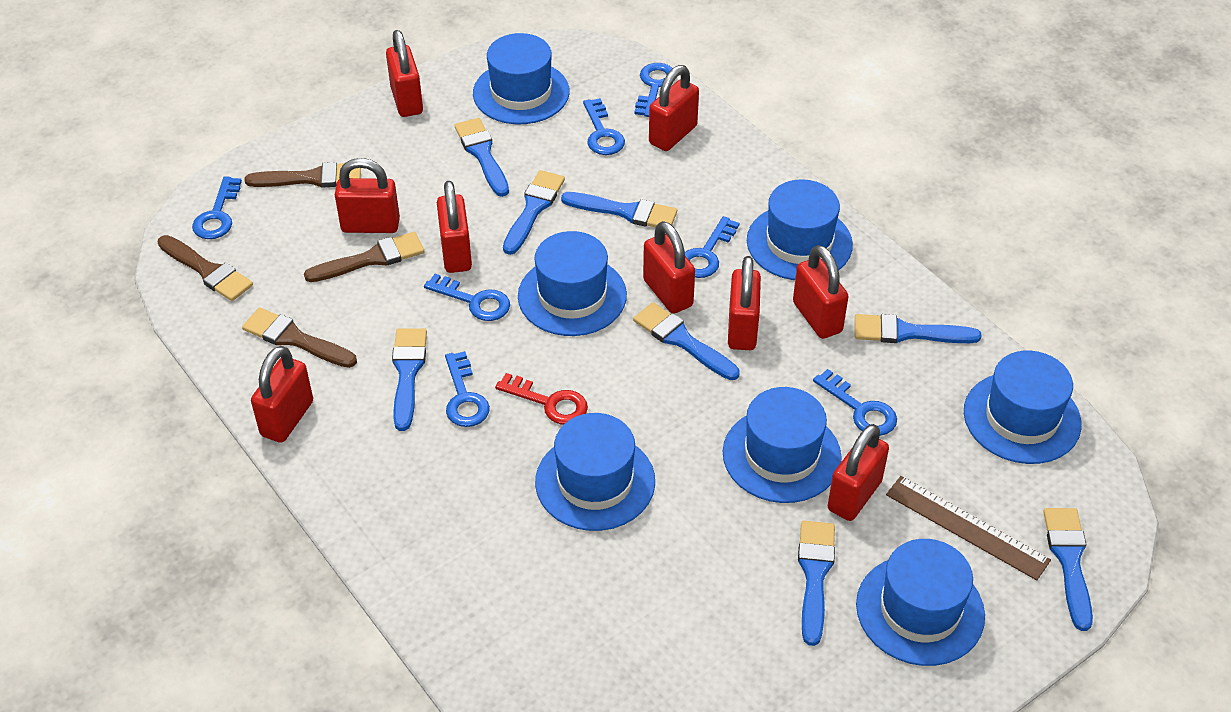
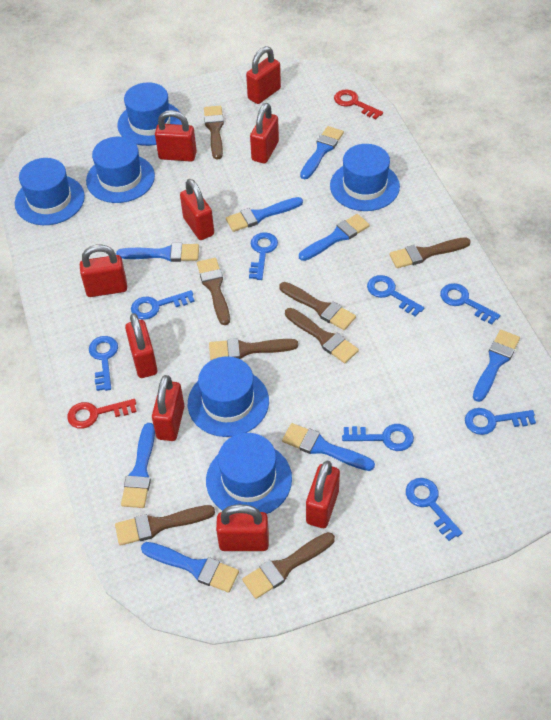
blue hat: 7 -> 6
blue key: 7 -> 8
brown brush: 4 -> 8
brown ruler: 1 -> 0
red key: 1 -> 2

